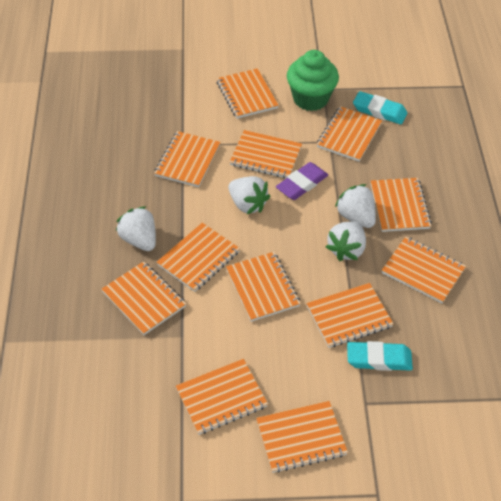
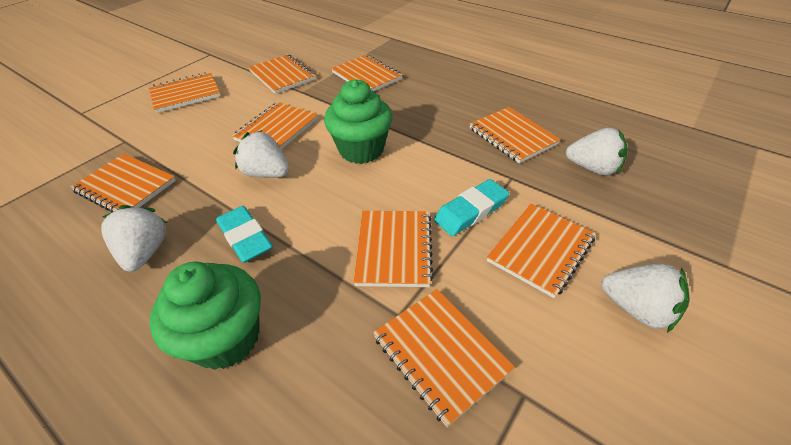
green cupcake: 1 -> 2
orange notebook: 12 -> 9
purple eraser: 1 -> 0

